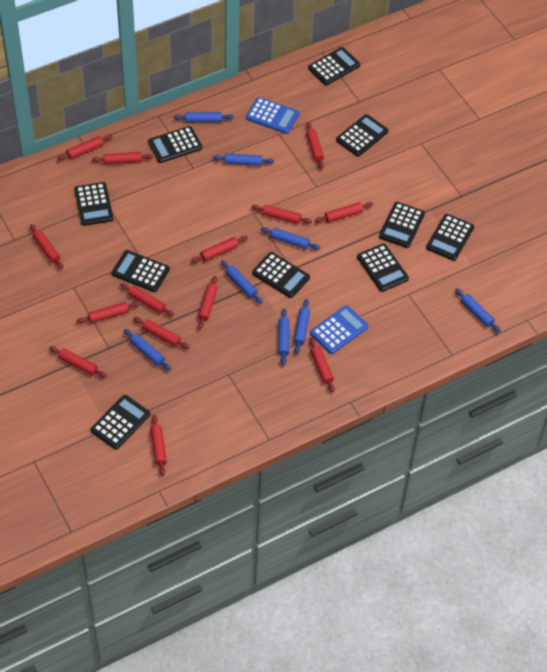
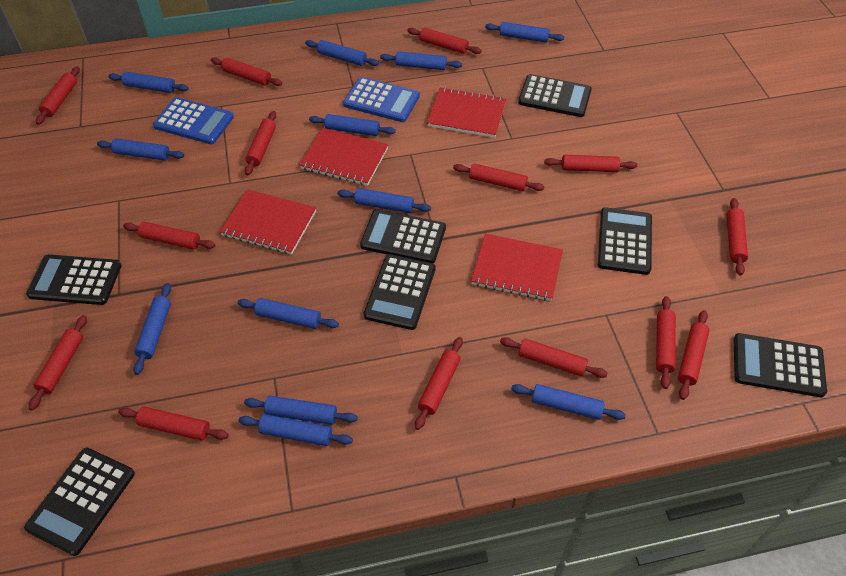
black calculator: 10 -> 7
blue rolling pin: 8 -> 12
red notebook: 0 -> 4

